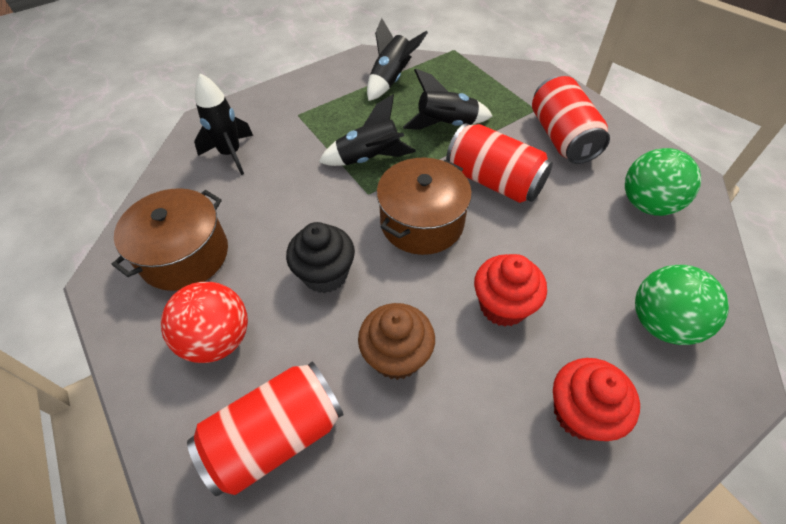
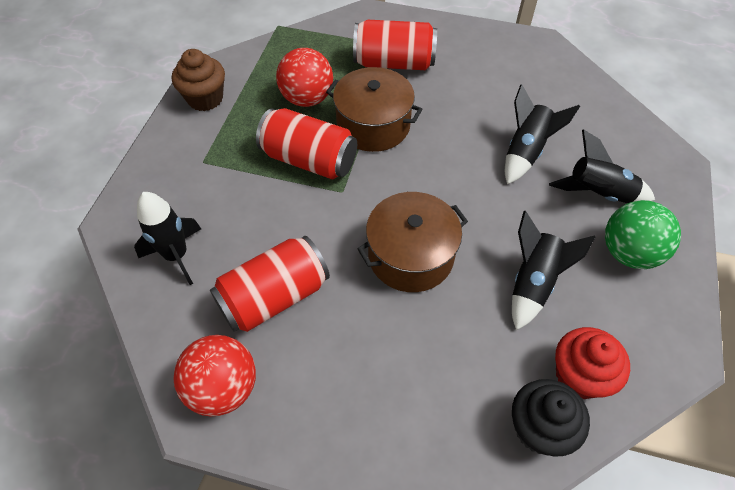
green ball: 2 -> 1
red ball: 1 -> 2
red cupcake: 2 -> 1

